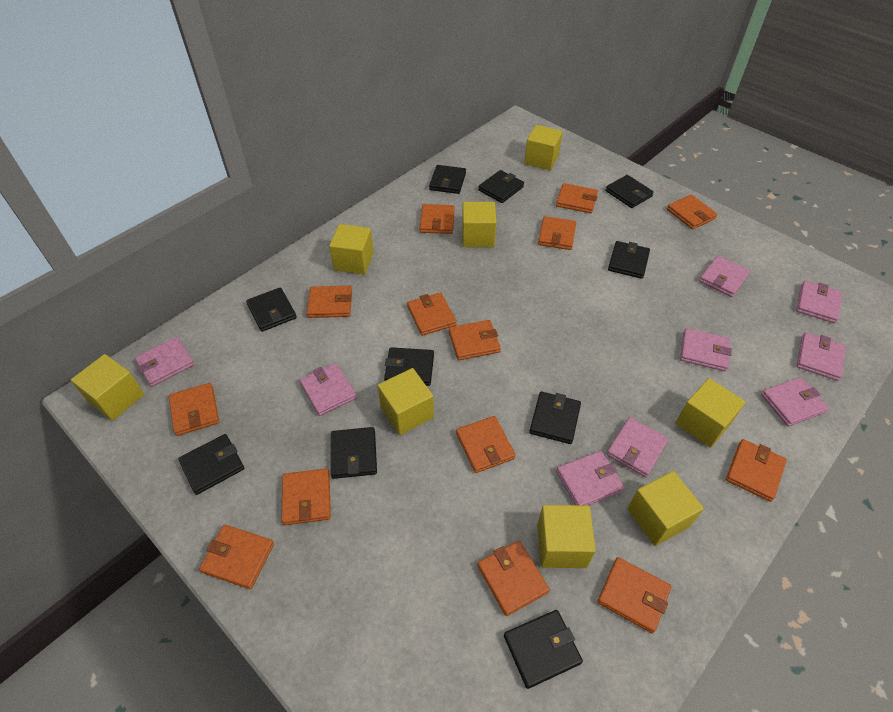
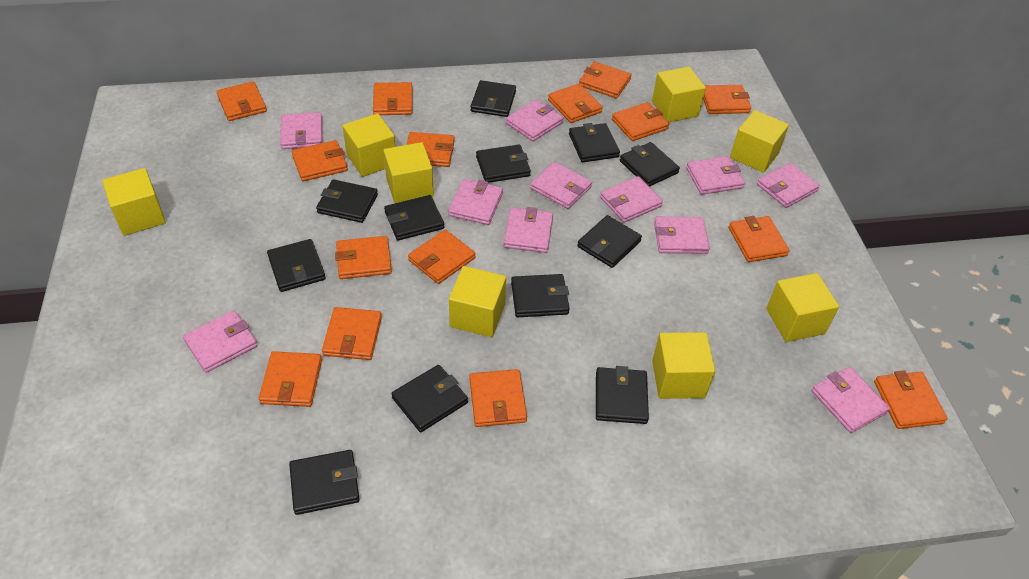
black wallet: 10 -> 12
orange wallet: 14 -> 15
pink wallet: 9 -> 11

